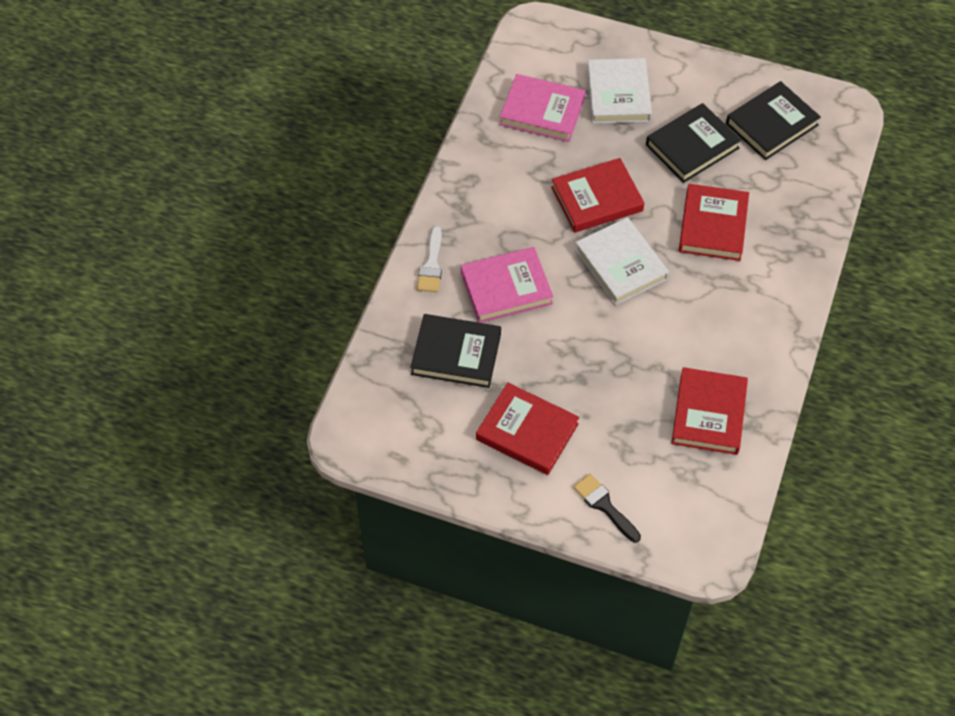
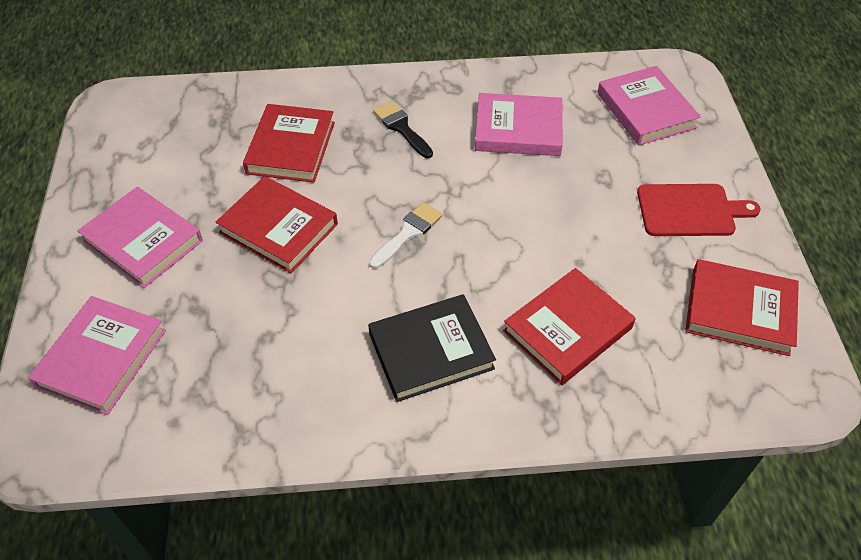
black book: 3 -> 1
pink book: 2 -> 4
red cutting board: 0 -> 1
white book: 2 -> 0

